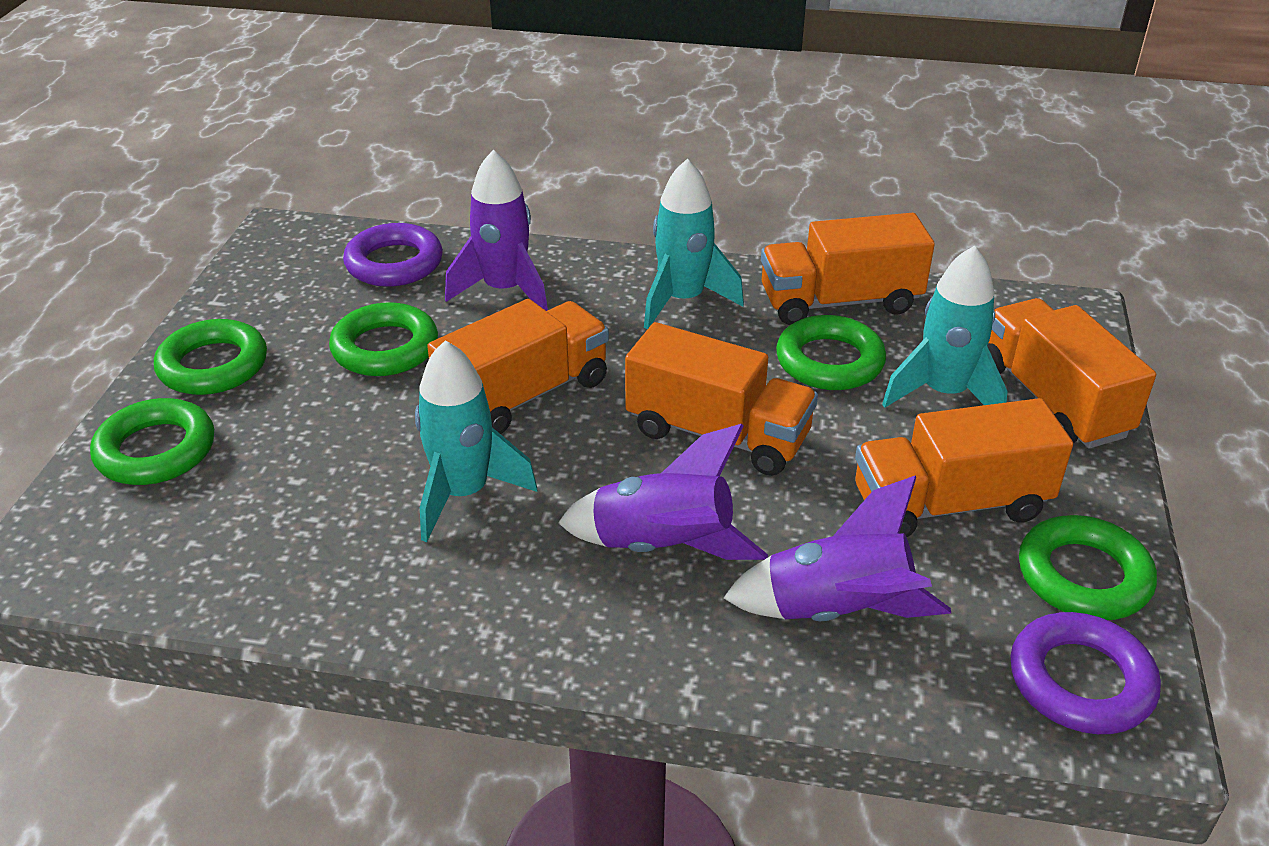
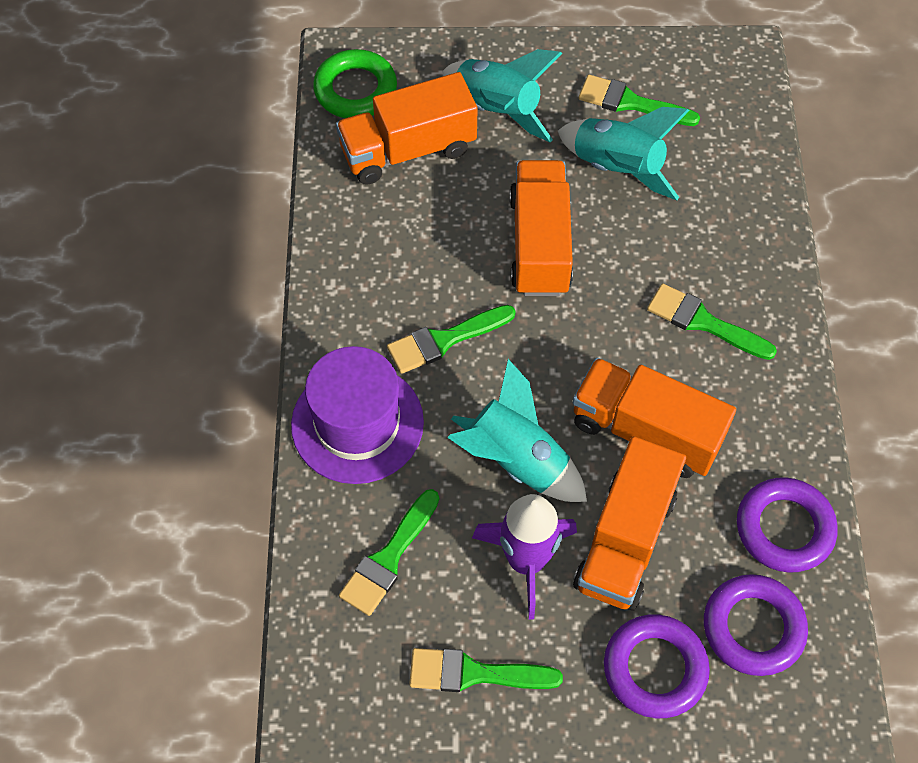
green brush: 0 -> 5
green ring: 5 -> 1
orange truck: 5 -> 4
purple hat: 0 -> 1
purple ring: 2 -> 3
purple rocket: 3 -> 1

